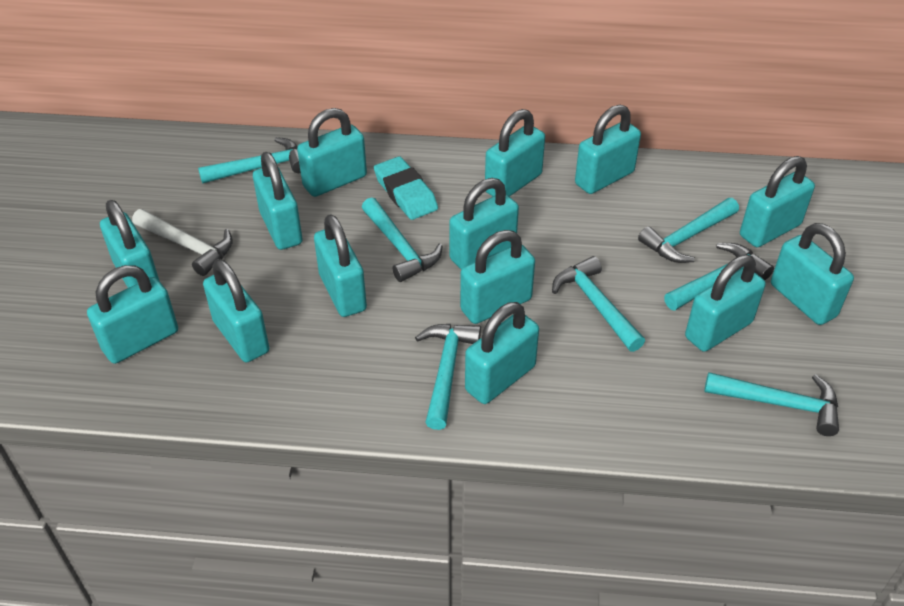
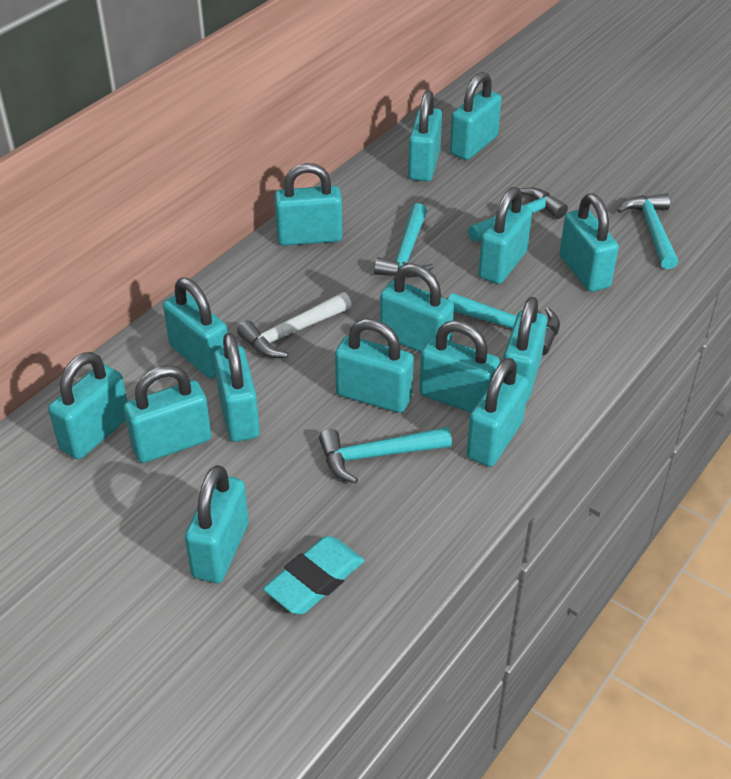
turquoise hammer: 7 -> 5
turquoise padlock: 14 -> 15

